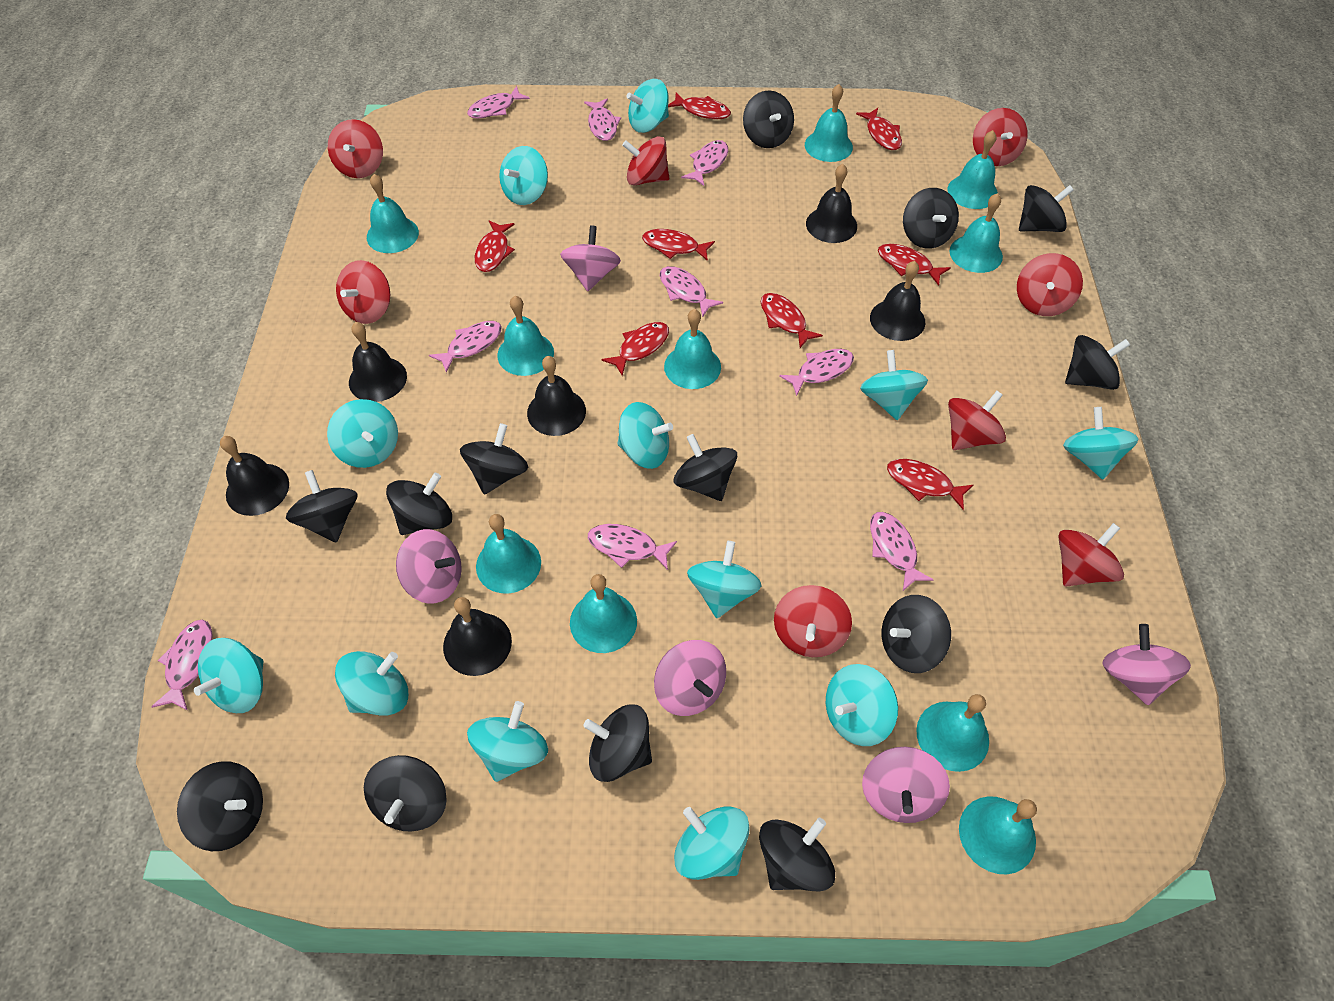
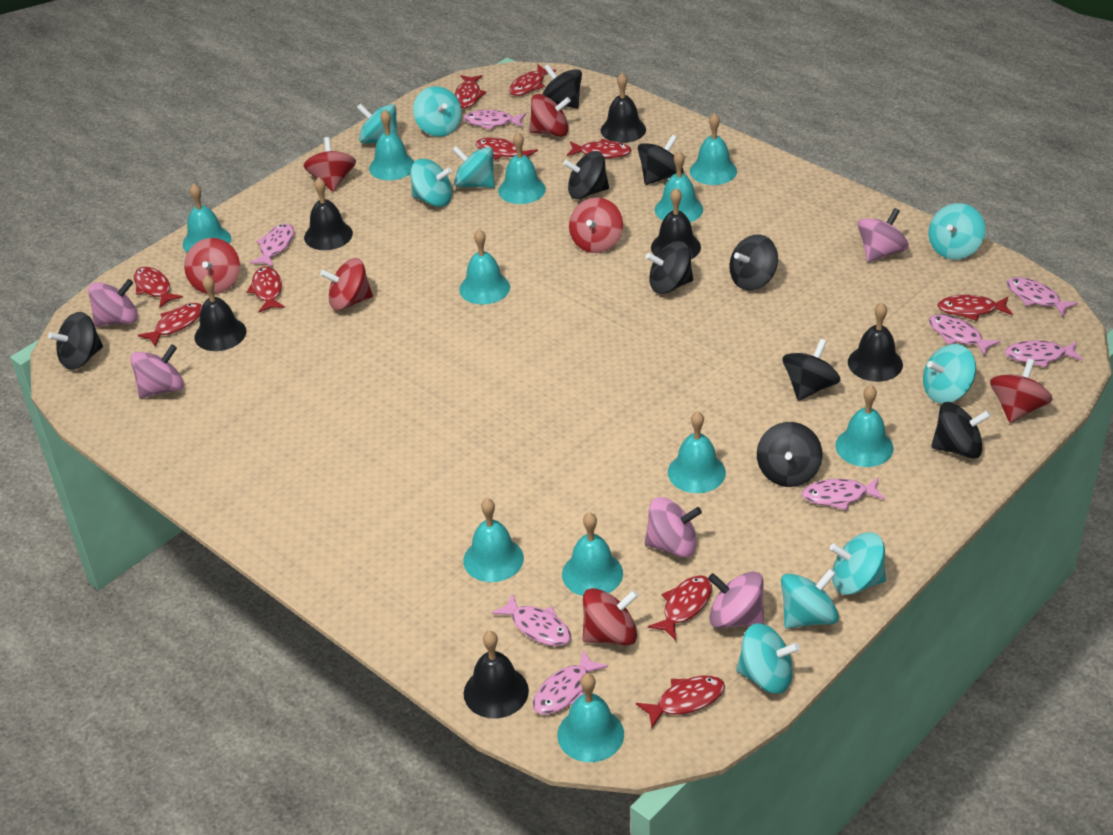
black spinning top: 13 -> 9
pink fish: 9 -> 8
red fish: 8 -> 10
red spinning top: 8 -> 7
turquoise bell: 10 -> 11
turquoise spinning top: 12 -> 9

